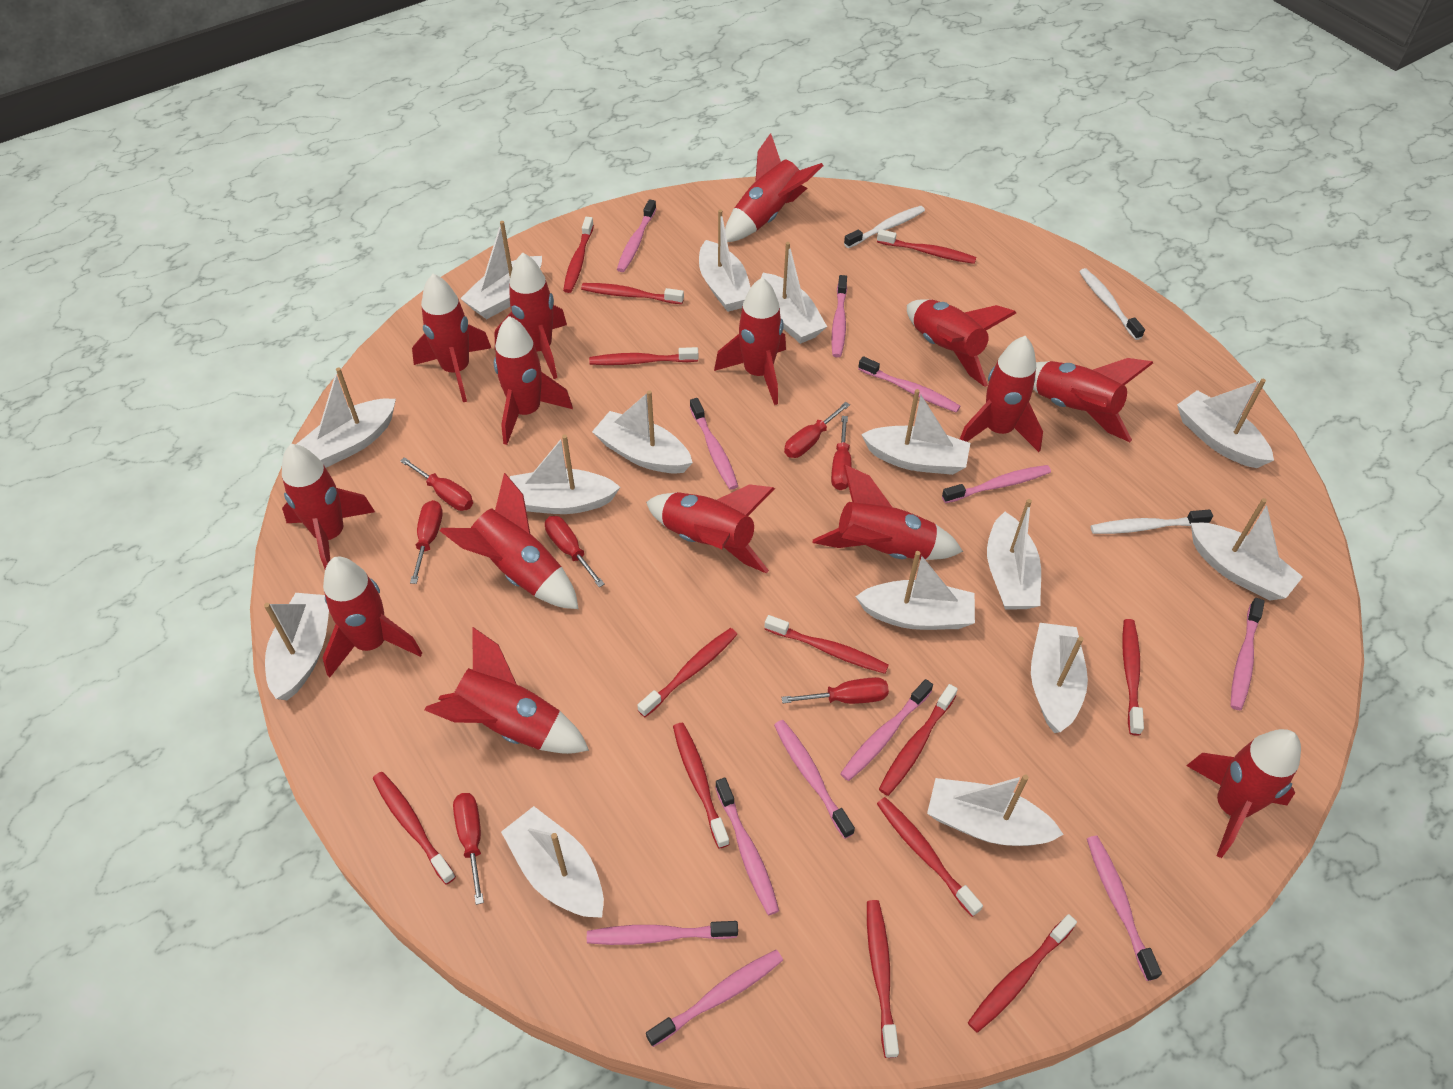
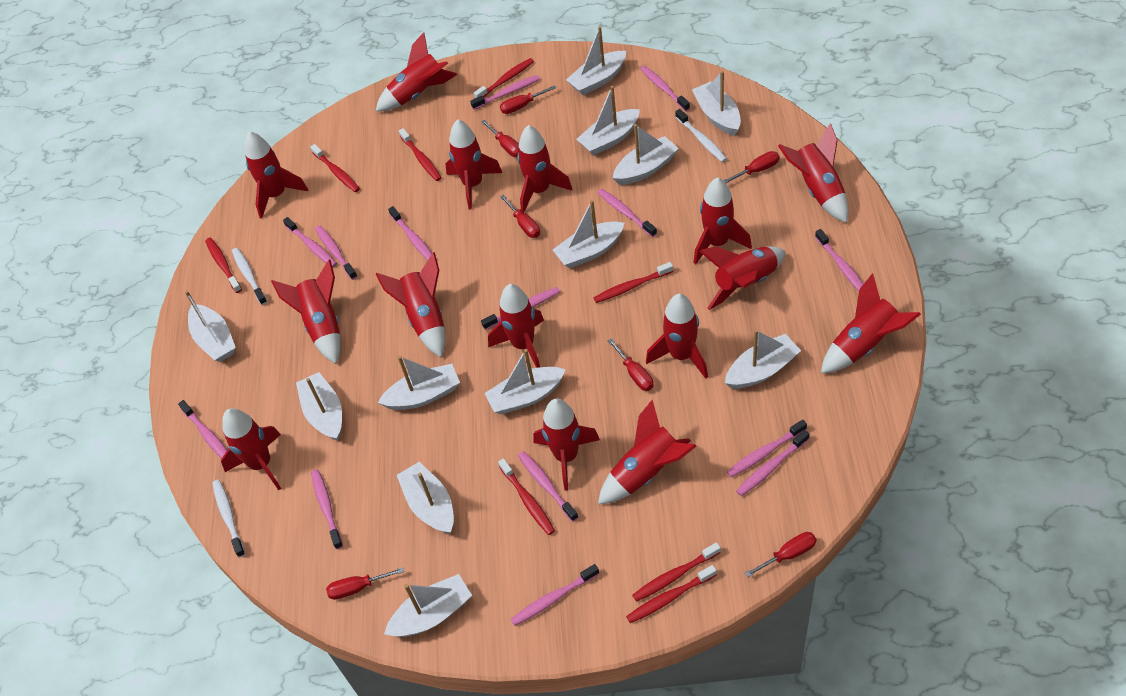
pink toothbrush: 12 -> 14
red toothbrush: 13 -> 8
white boat: 15 -> 12

